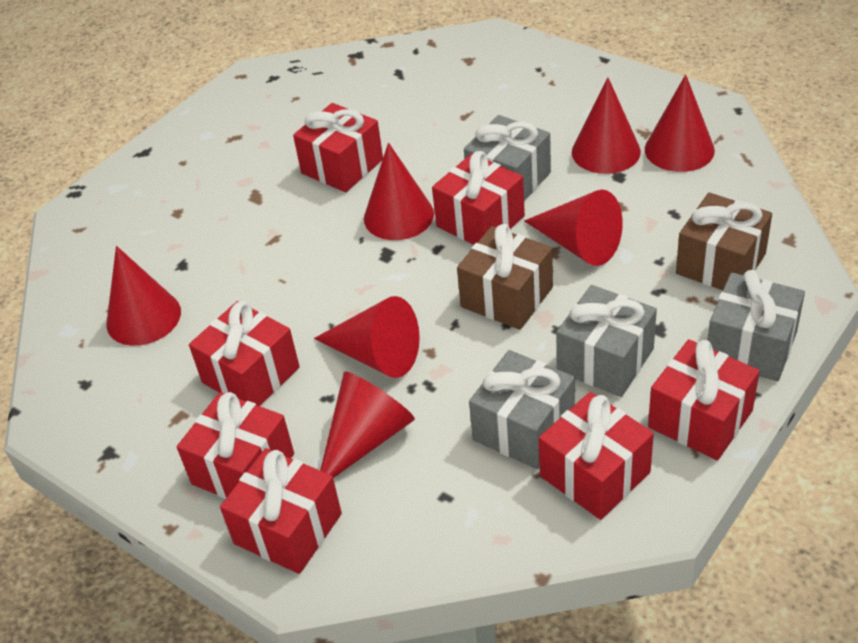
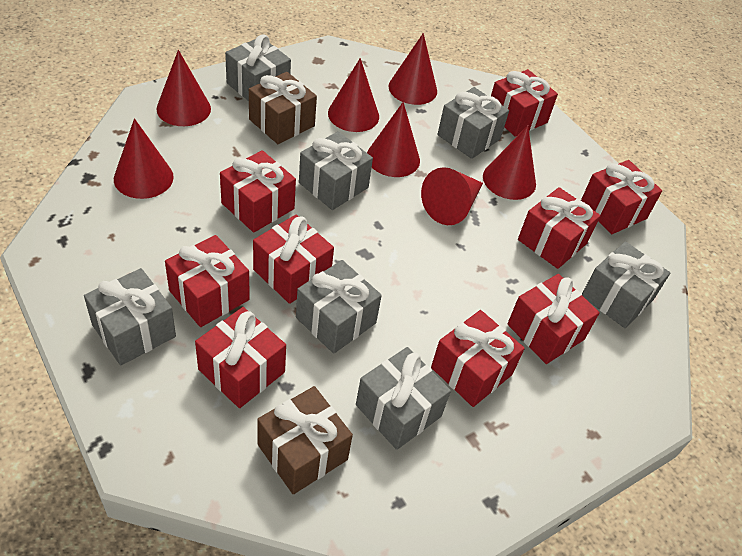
grey gift: 4 -> 7
red gift: 7 -> 9

